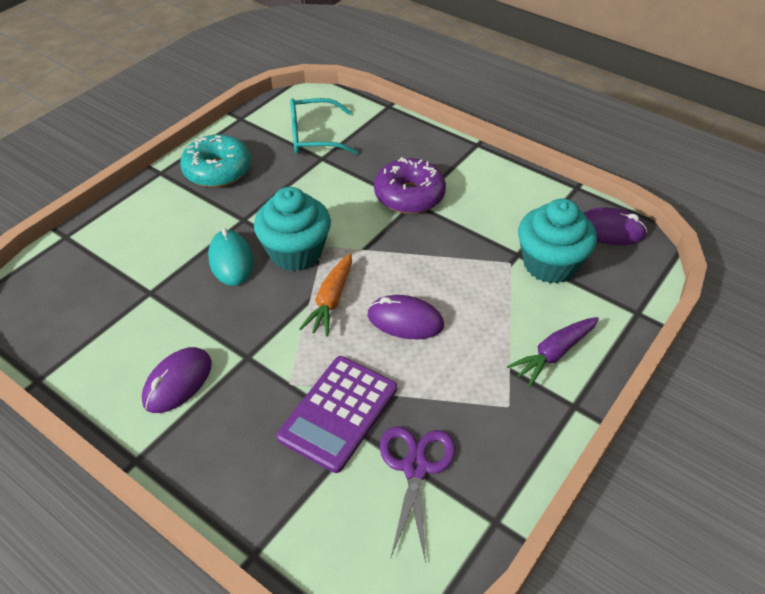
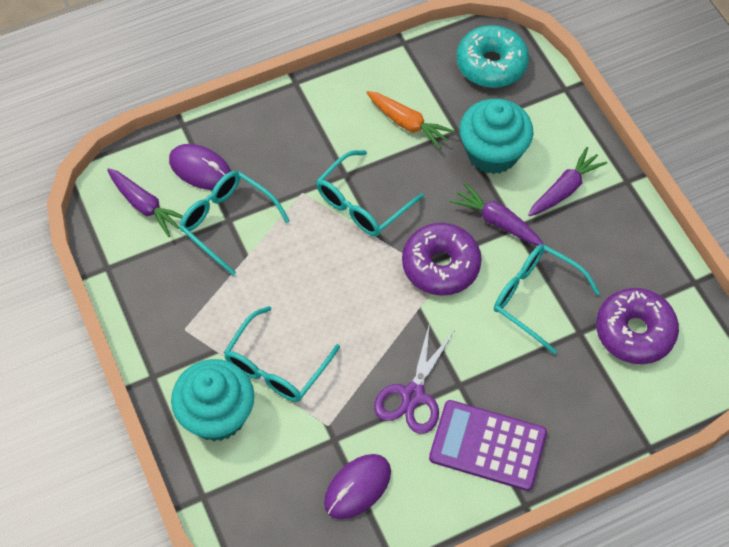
purple carrot: 1 -> 3
purple donut: 1 -> 2
purple mouse: 3 -> 2
turquoise glasses: 1 -> 4
turquoise mouse: 1 -> 0

